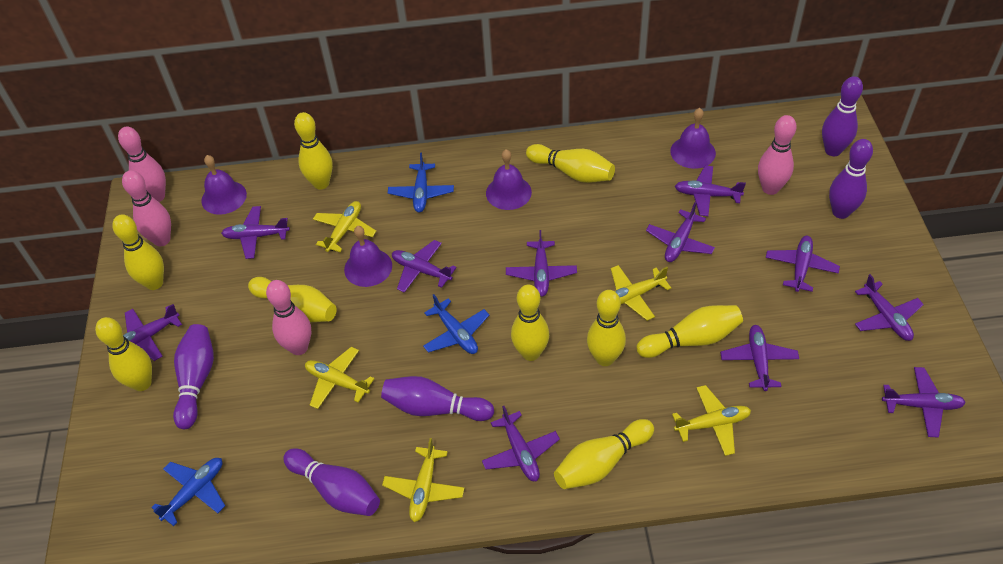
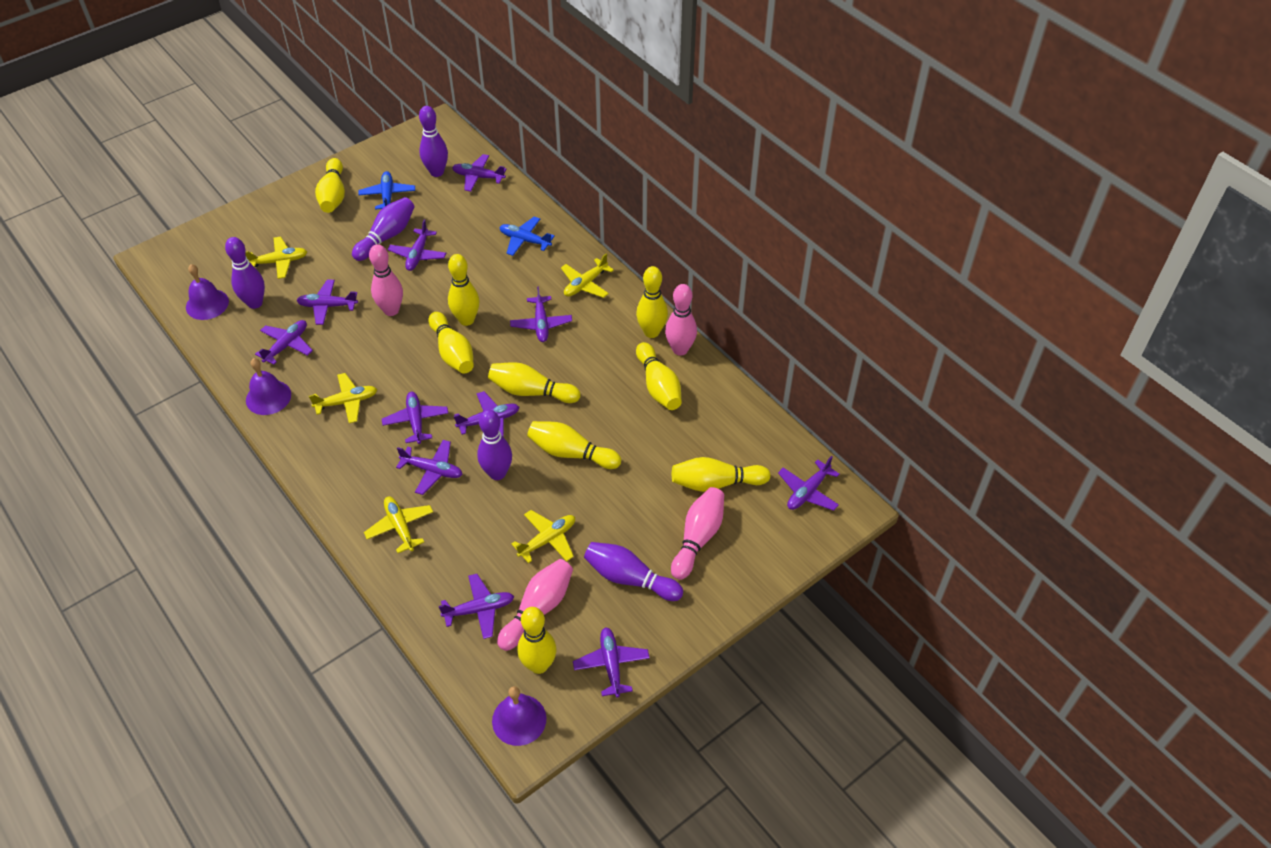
blue plane: 3 -> 2
purple bell: 4 -> 3

